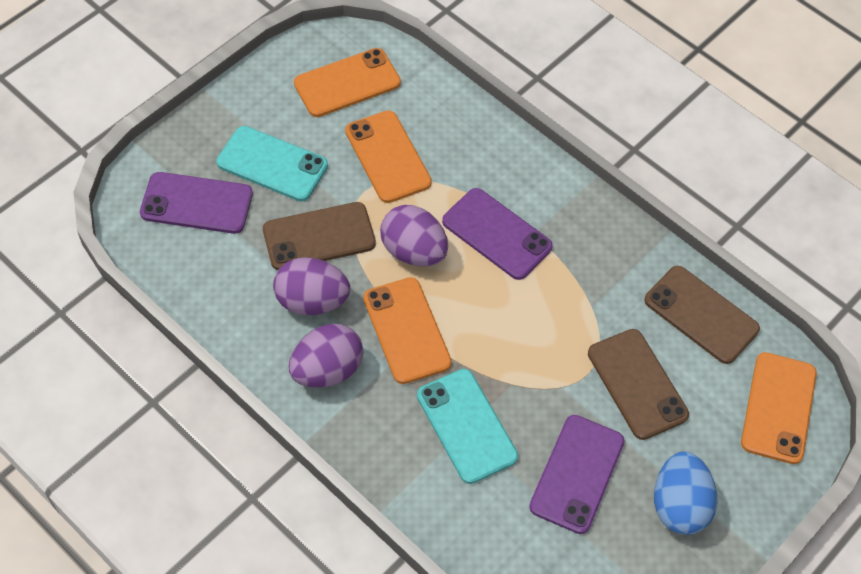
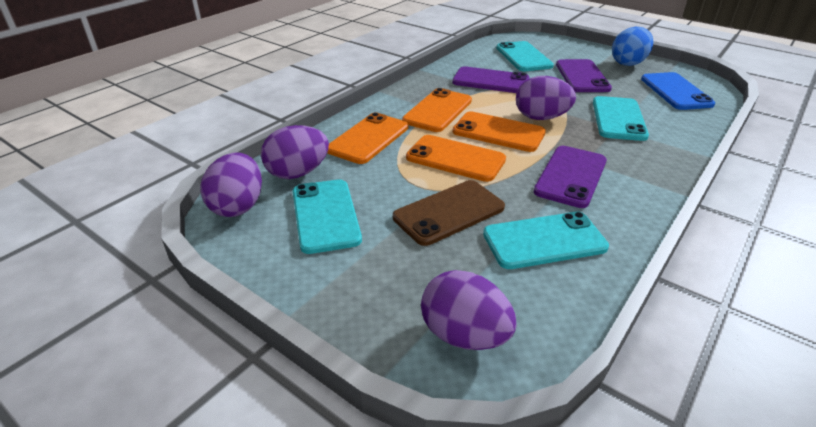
blue phone: 0 -> 1
brown phone: 3 -> 1
purple egg: 3 -> 4
turquoise phone: 2 -> 4

